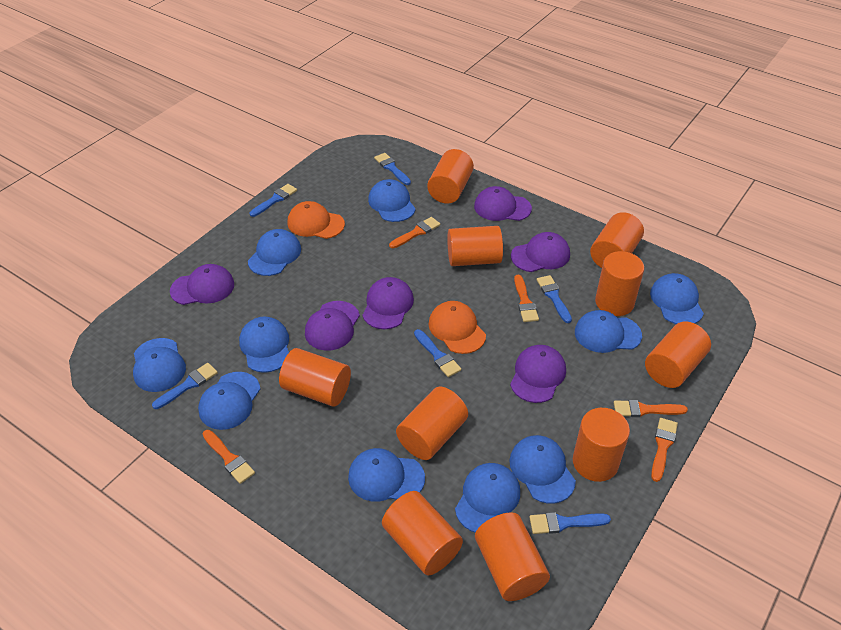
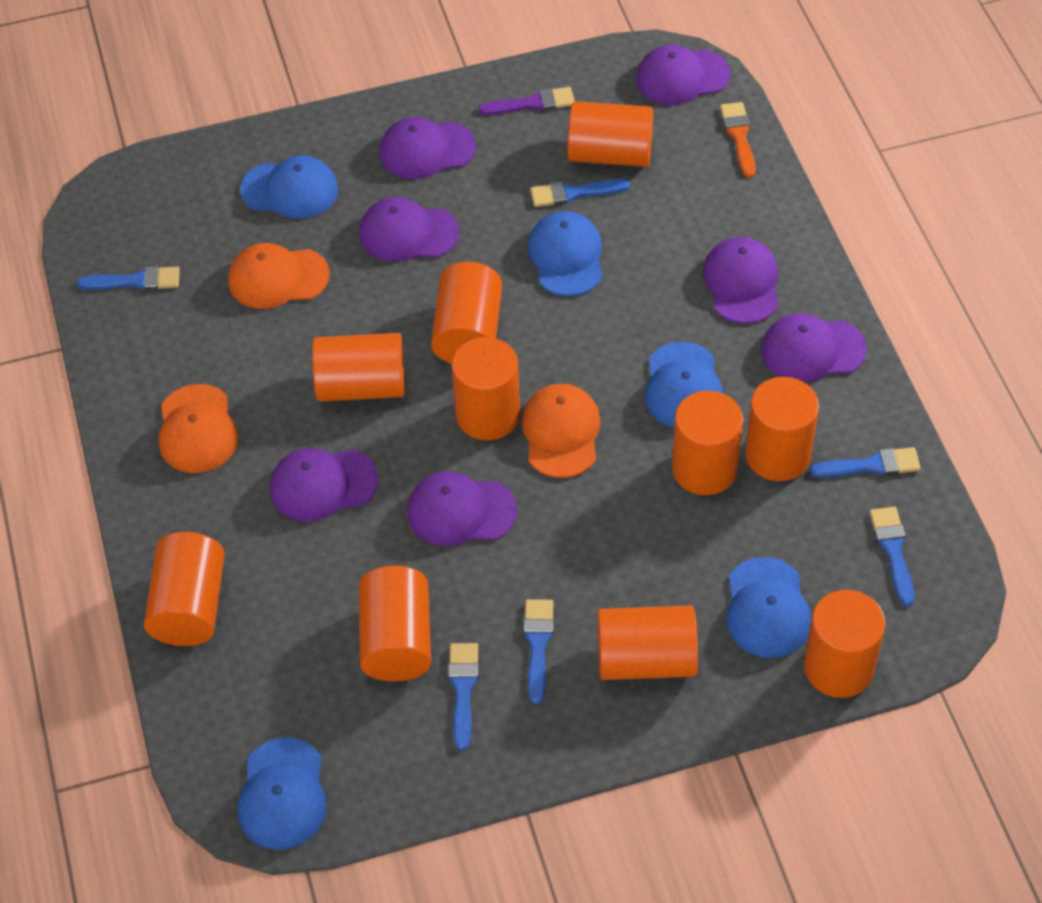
blue cap: 10 -> 5
orange brush: 5 -> 1
orange cap: 2 -> 3
purple brush: 0 -> 1
purple cap: 6 -> 7

